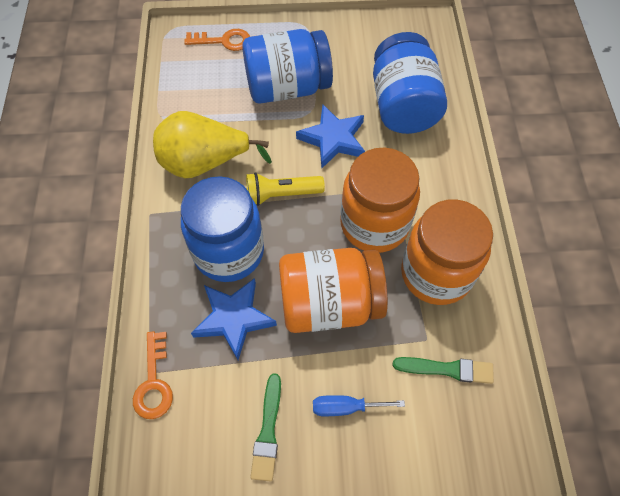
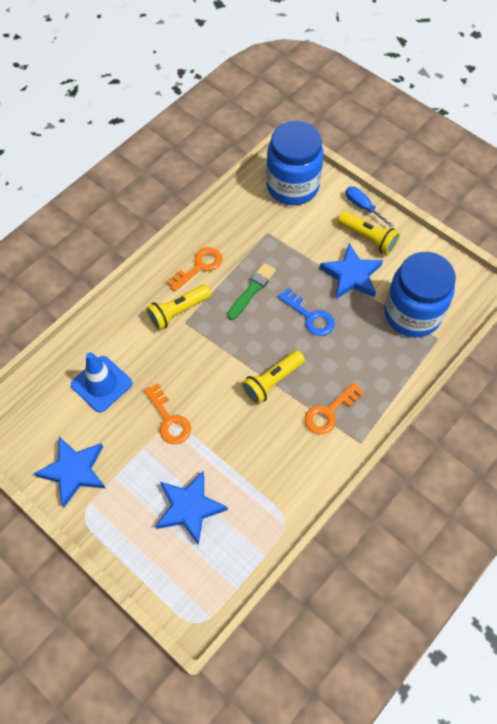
blue jar: 3 -> 2
blue key: 0 -> 1
blue star: 2 -> 3
blue traffic cone: 0 -> 1
green brush: 2 -> 1
orange jar: 3 -> 0
orange key: 2 -> 3
yellow flashlight: 1 -> 3
yellow pear: 1 -> 0

